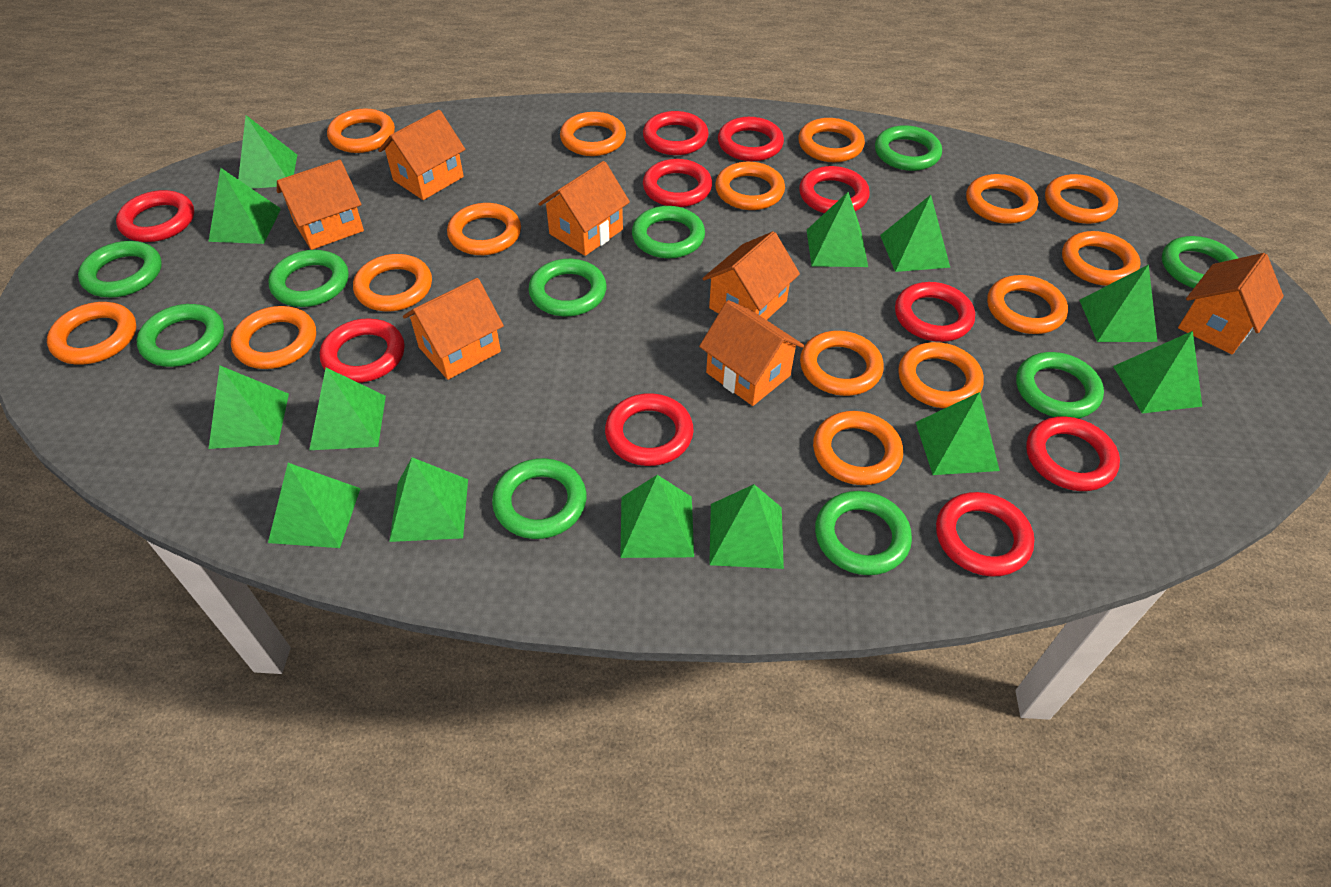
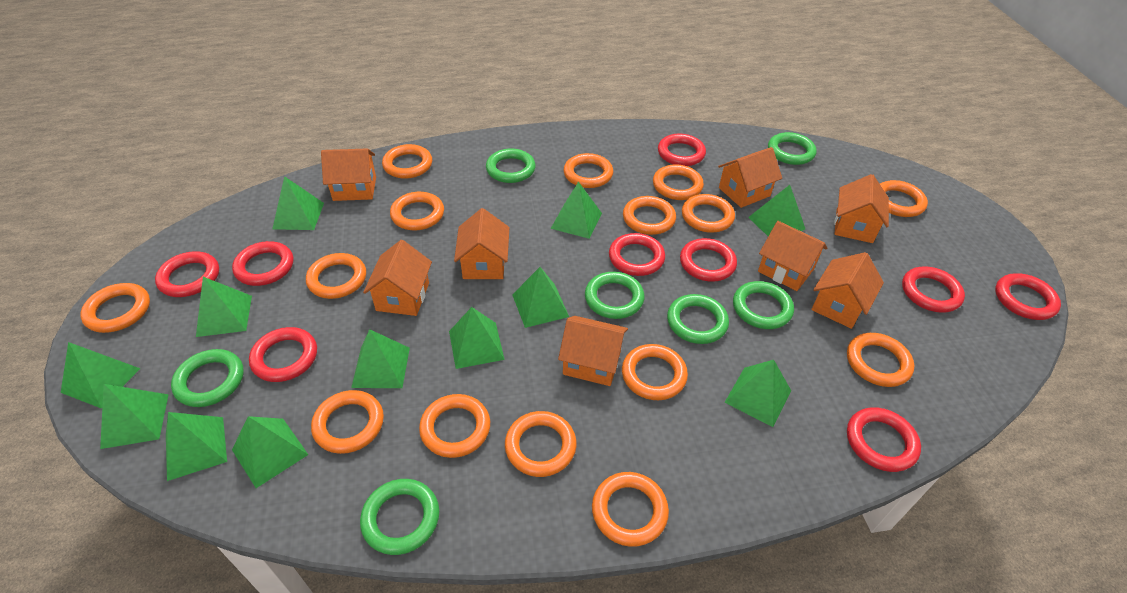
green pyramid: 13 -> 12
green ring: 10 -> 7
orange house: 7 -> 8
red ring: 10 -> 9

